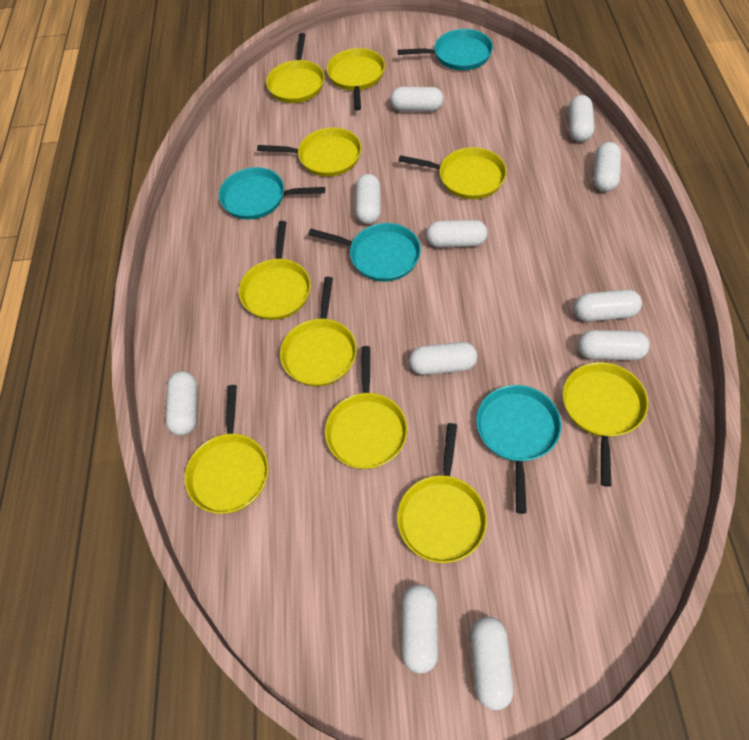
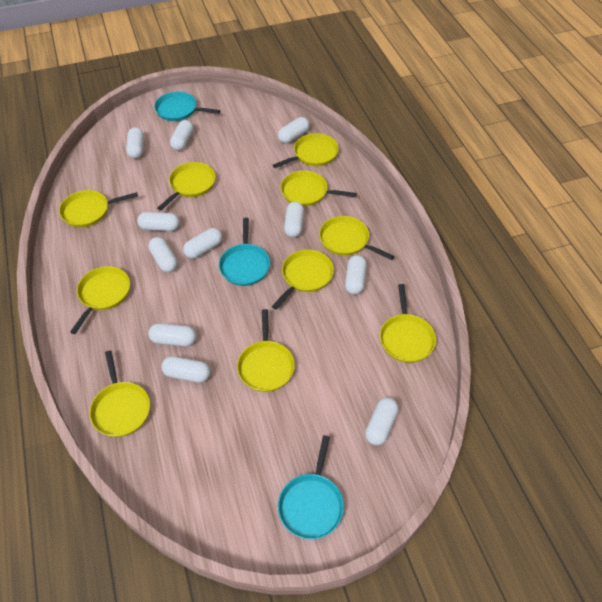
turquoise pan: 4 -> 3

